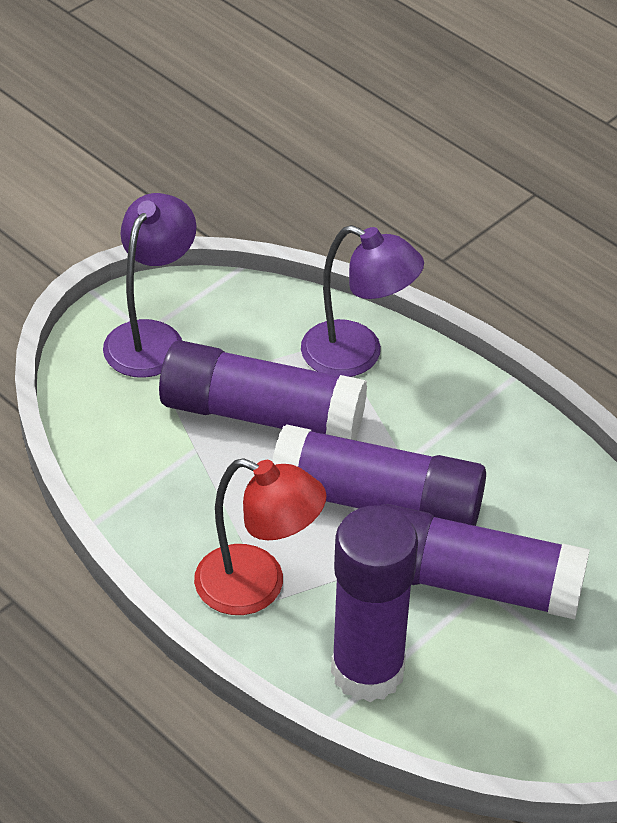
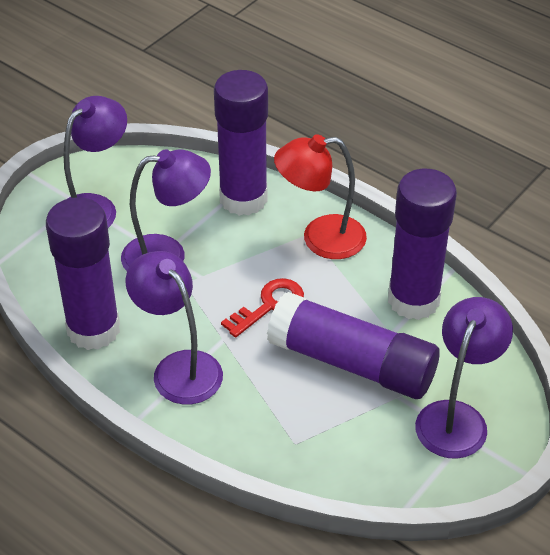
purple lamp: 2 -> 4
red key: 0 -> 1

